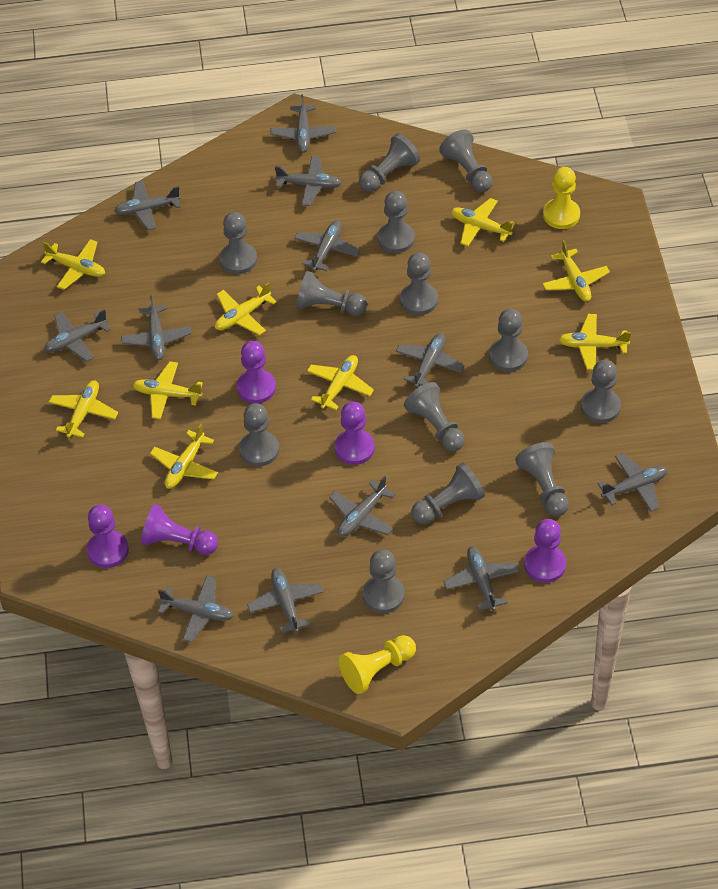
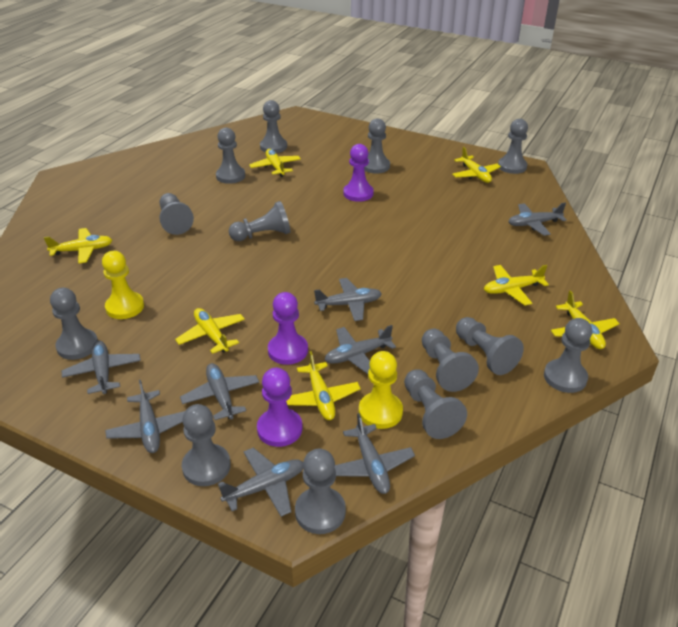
grey plane: 12 -> 8
purple pawn: 5 -> 3
yellow plane: 9 -> 7

